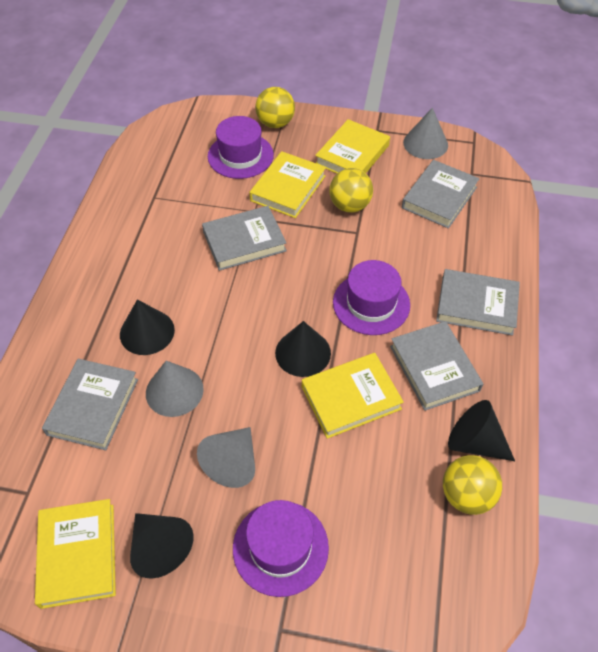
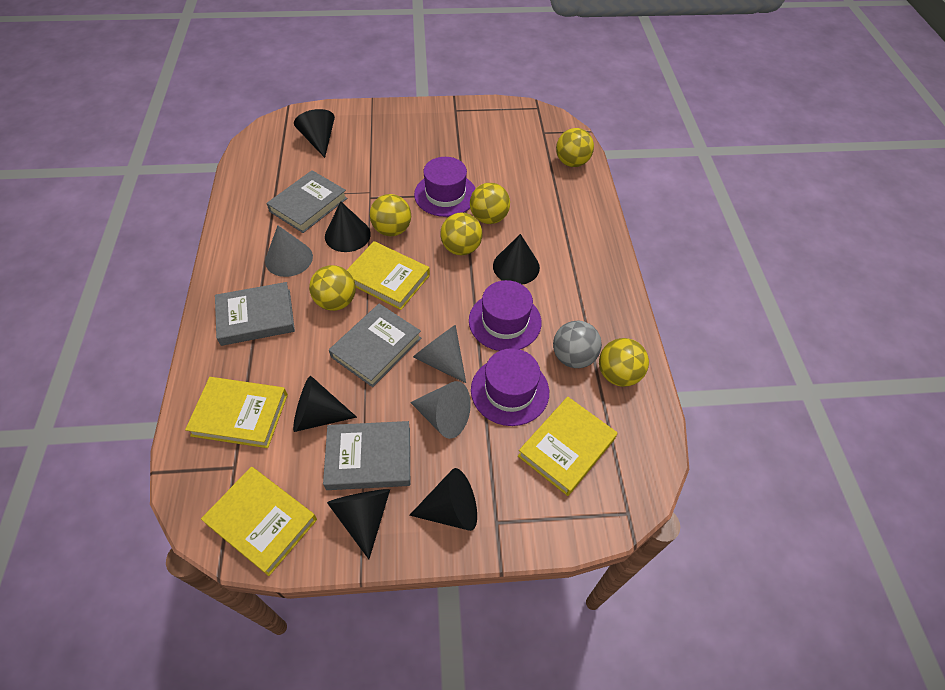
black cone: 4 -> 6
grey ball: 0 -> 1
grey book: 5 -> 4
yellow ball: 3 -> 6

